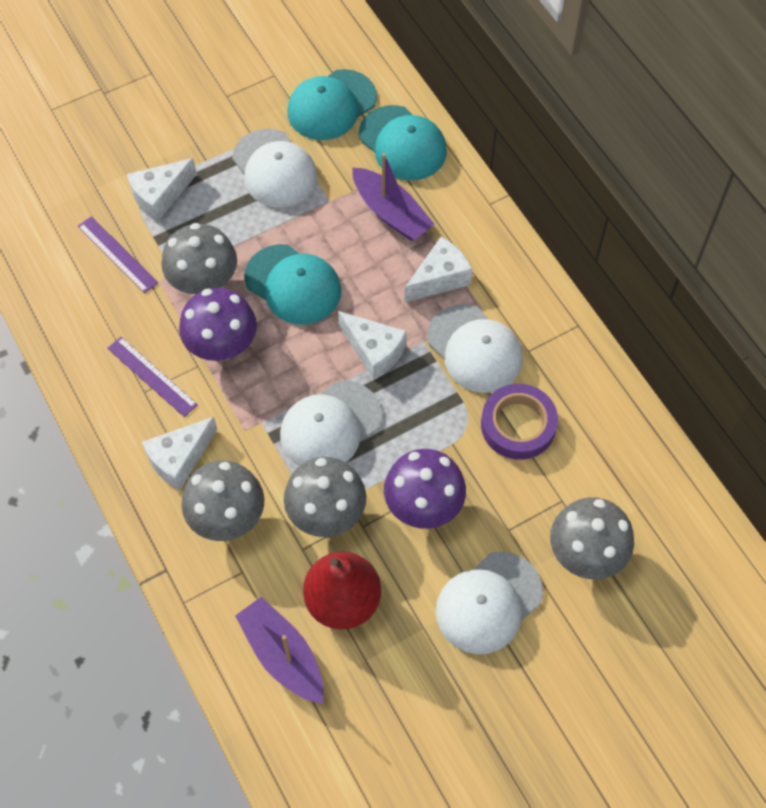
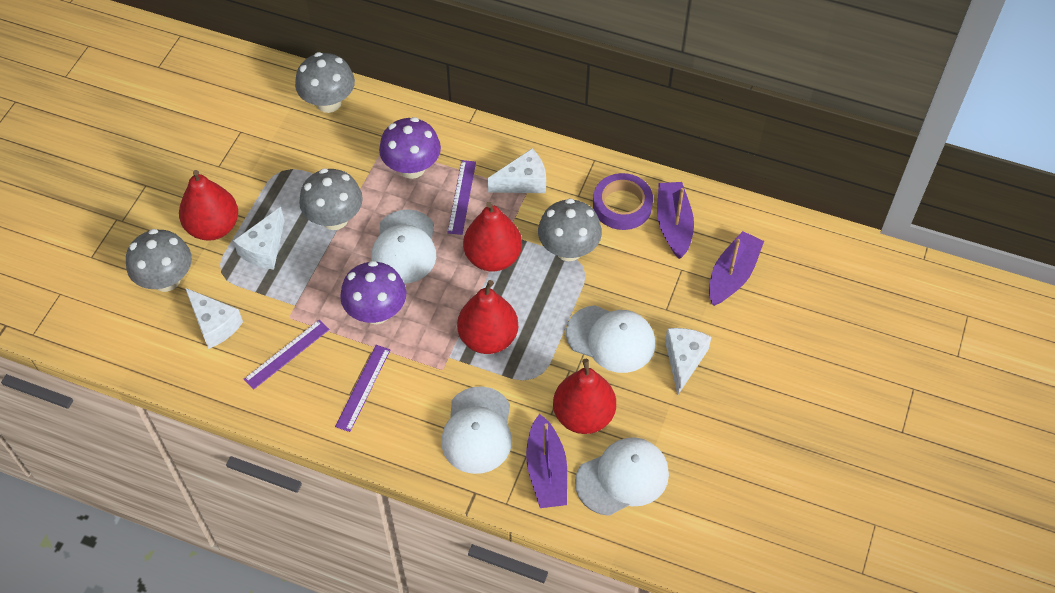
purple boat: 2 -> 3
purple ruler: 2 -> 3
red pear: 1 -> 4
turquoise cap: 3 -> 0

